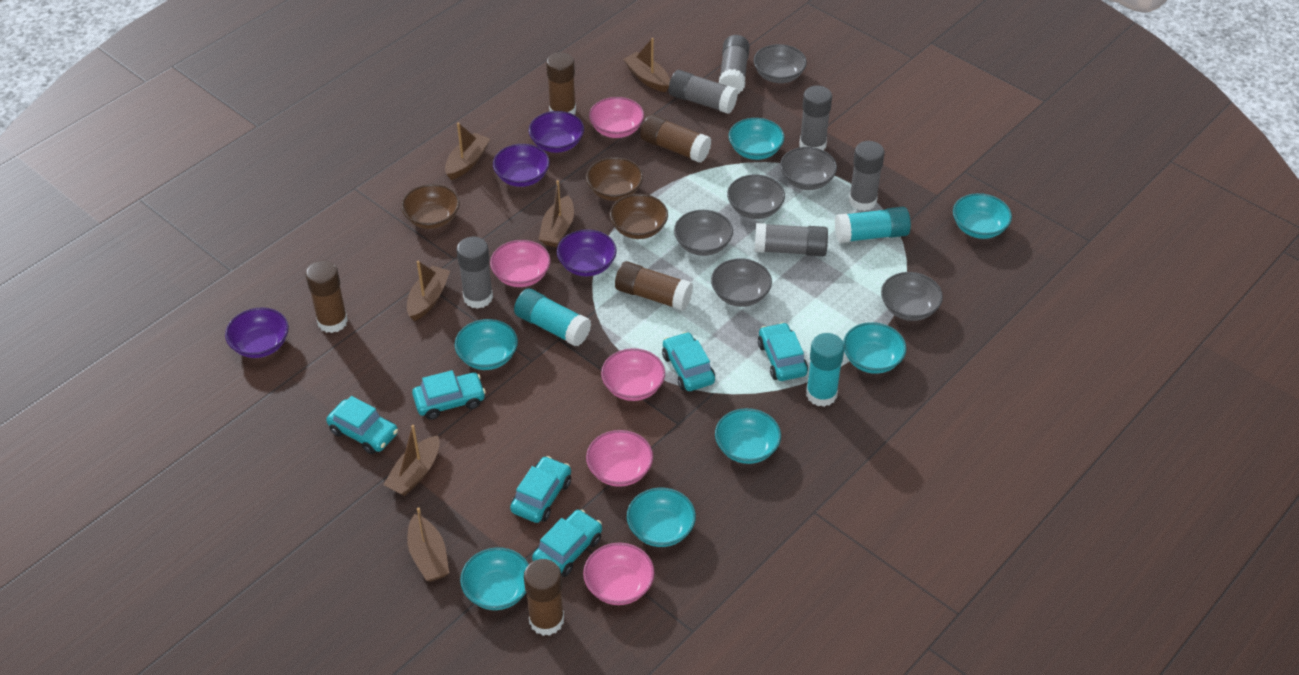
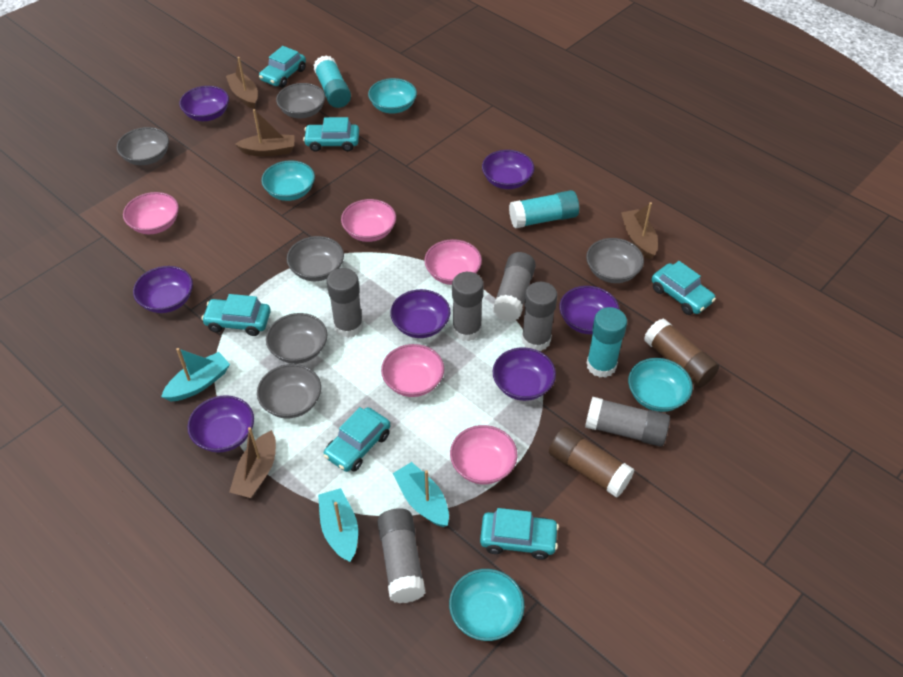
brown boat: 6 -> 4
brown bowl: 3 -> 0
brown glue stick: 5 -> 2
purple bowl: 4 -> 7
turquoise boat: 0 -> 3
turquoise bowl: 7 -> 4

